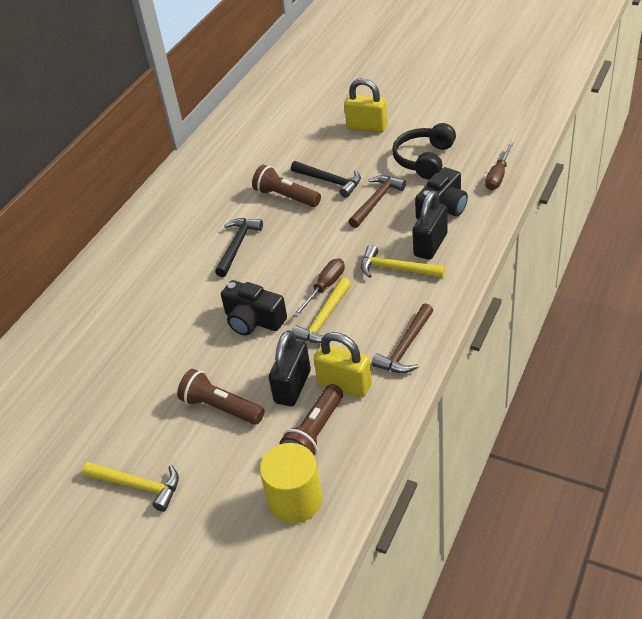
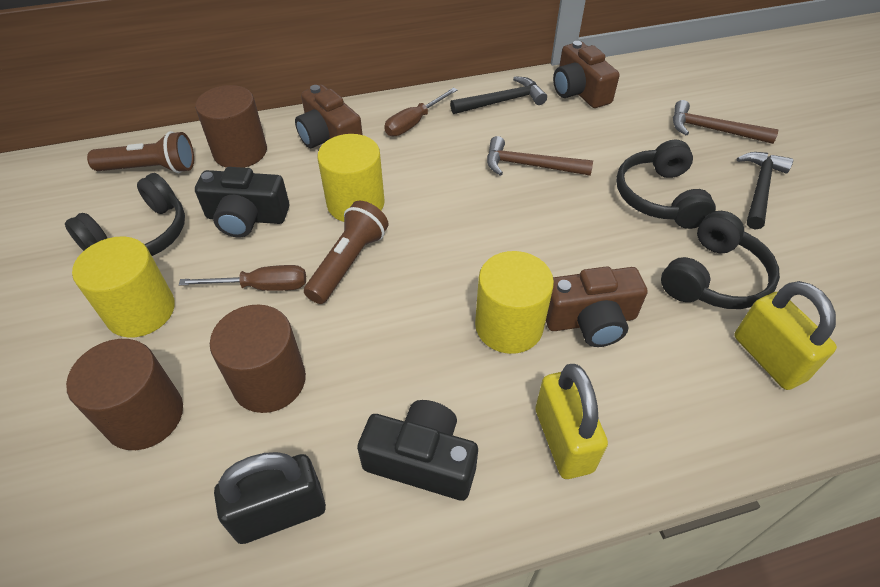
black headphones: 1 -> 3
black padlock: 2 -> 1
brown camera: 0 -> 3
brown cylinder: 0 -> 3
brown flashlight: 3 -> 2
yellow cylinder: 1 -> 3
yellow hammer: 3 -> 0

